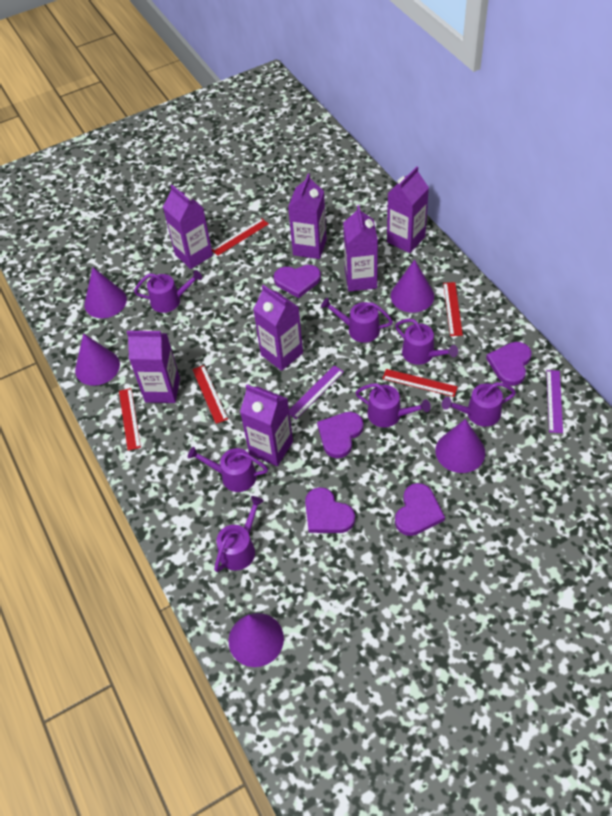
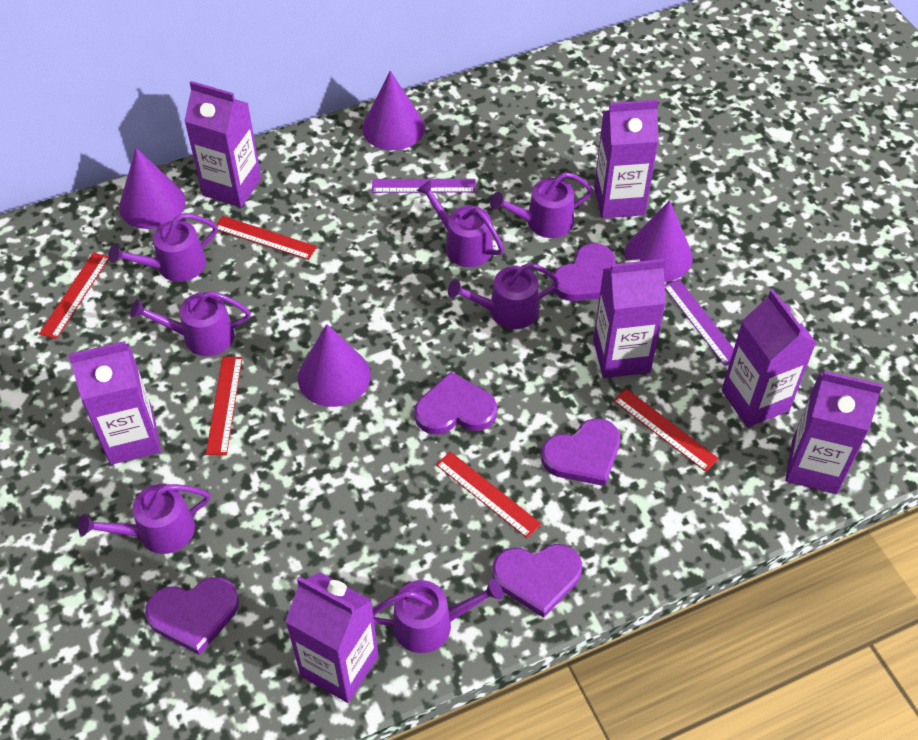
purple cone: 5 -> 4

